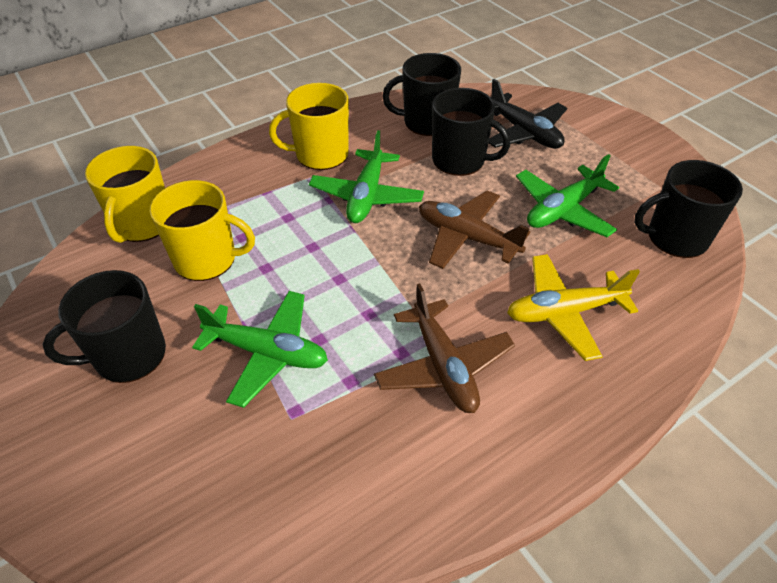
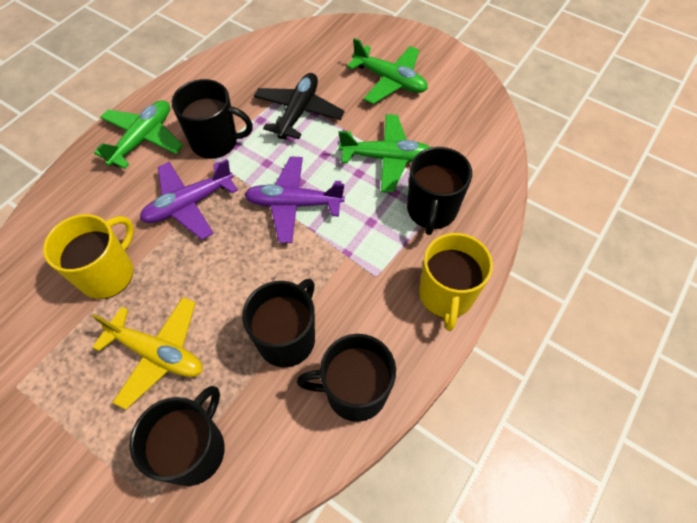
black mug: 4 -> 5
brown plane: 2 -> 0
purple plane: 0 -> 2
yellow mug: 3 -> 2

